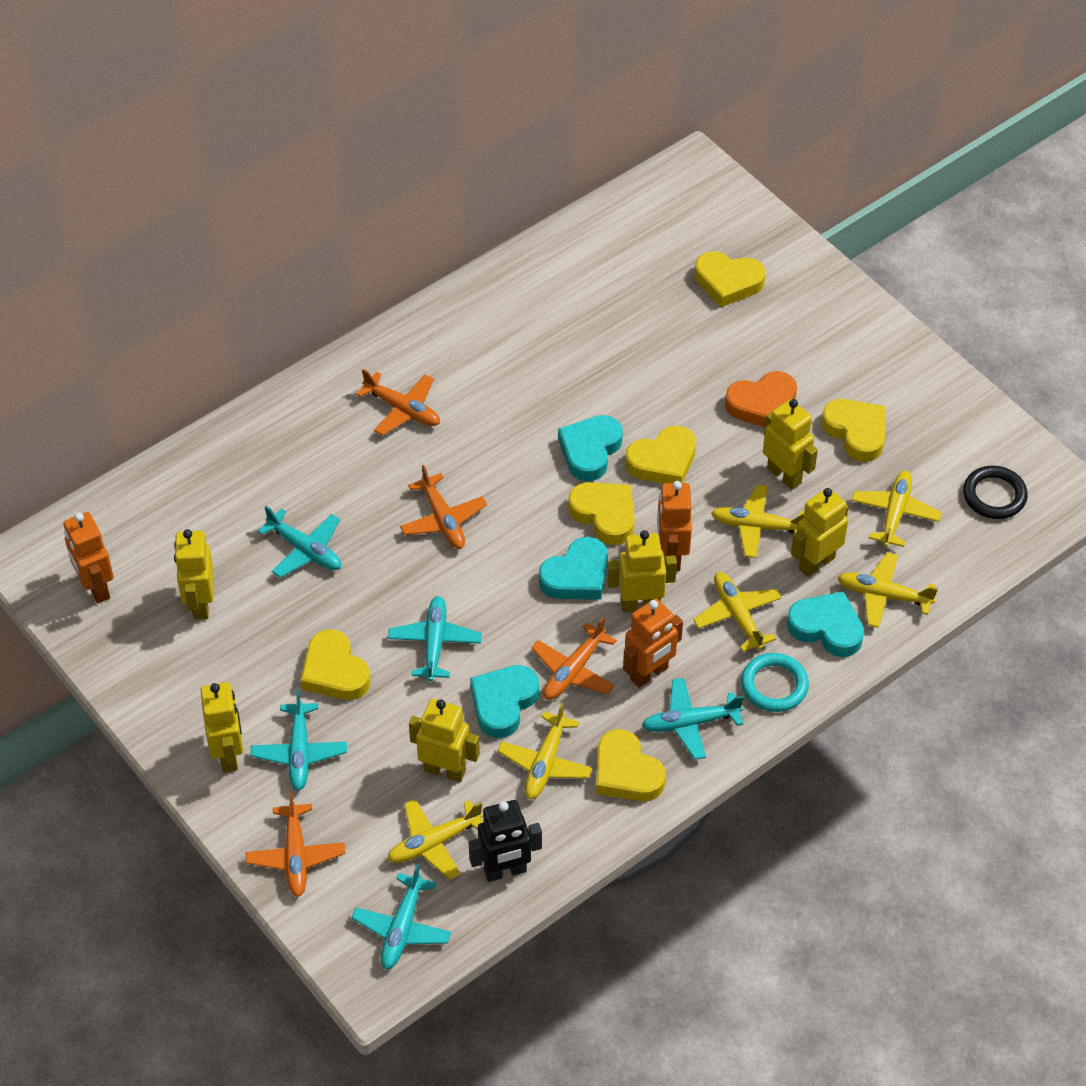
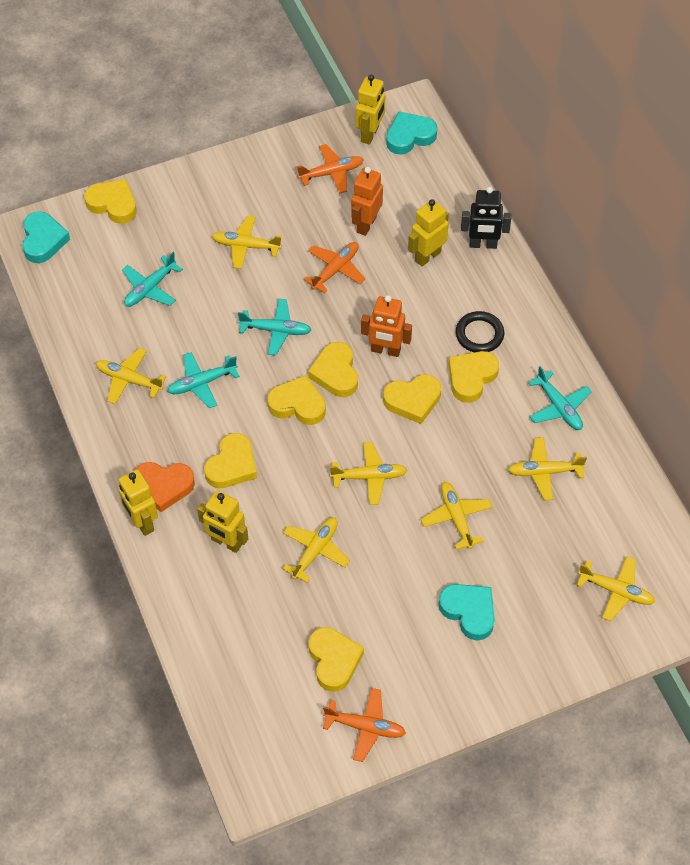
orange plane: 4 -> 3
orange robot: 3 -> 2
turquoise heart: 4 -> 3
turquoise plane: 5 -> 4
turquoise ring: 1 -> 0
yellow heart: 6 -> 7
yellow plane: 6 -> 7
yellow robot: 6 -> 4

